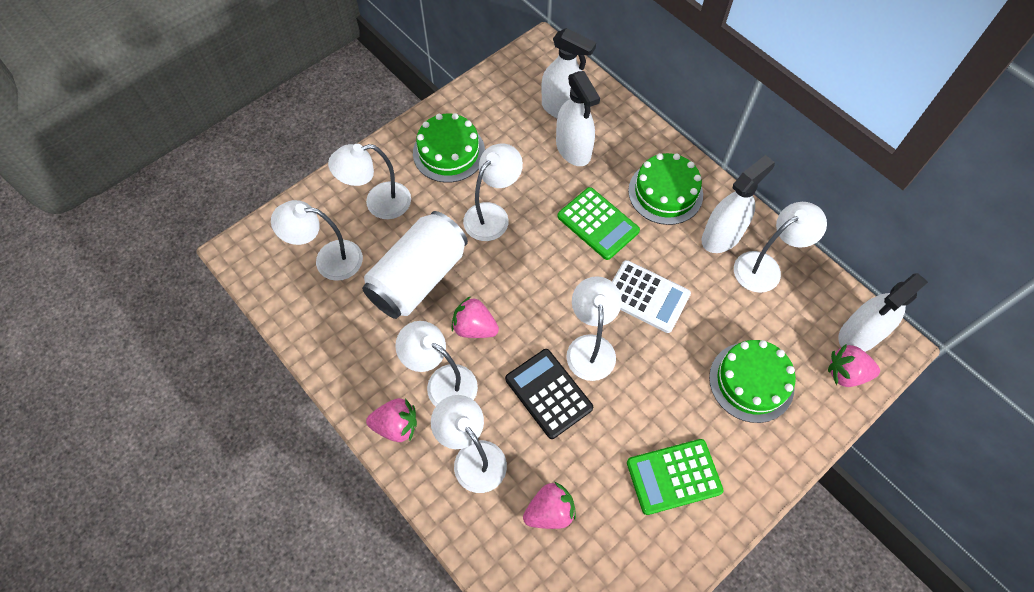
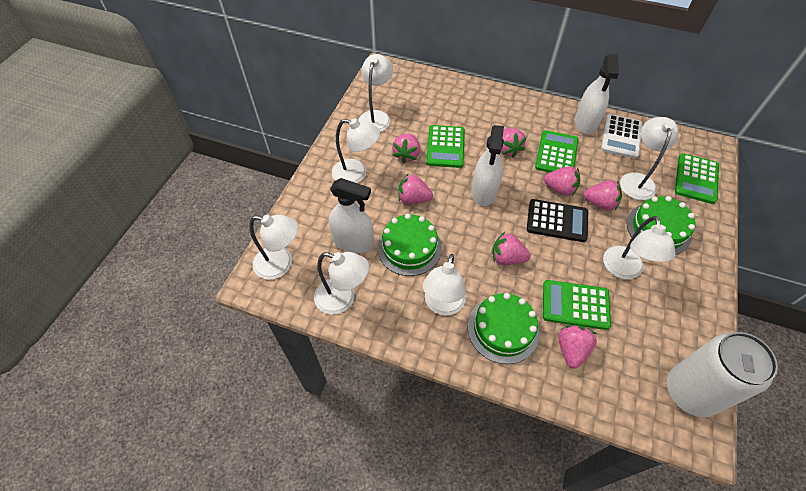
green calculator: 2 -> 4
pink strawberry: 4 -> 7
white spray bottle: 4 -> 3

